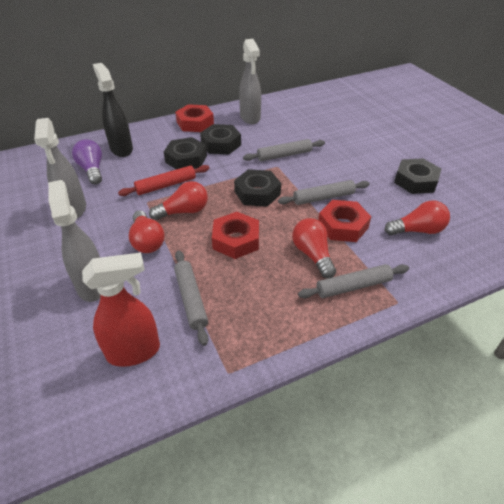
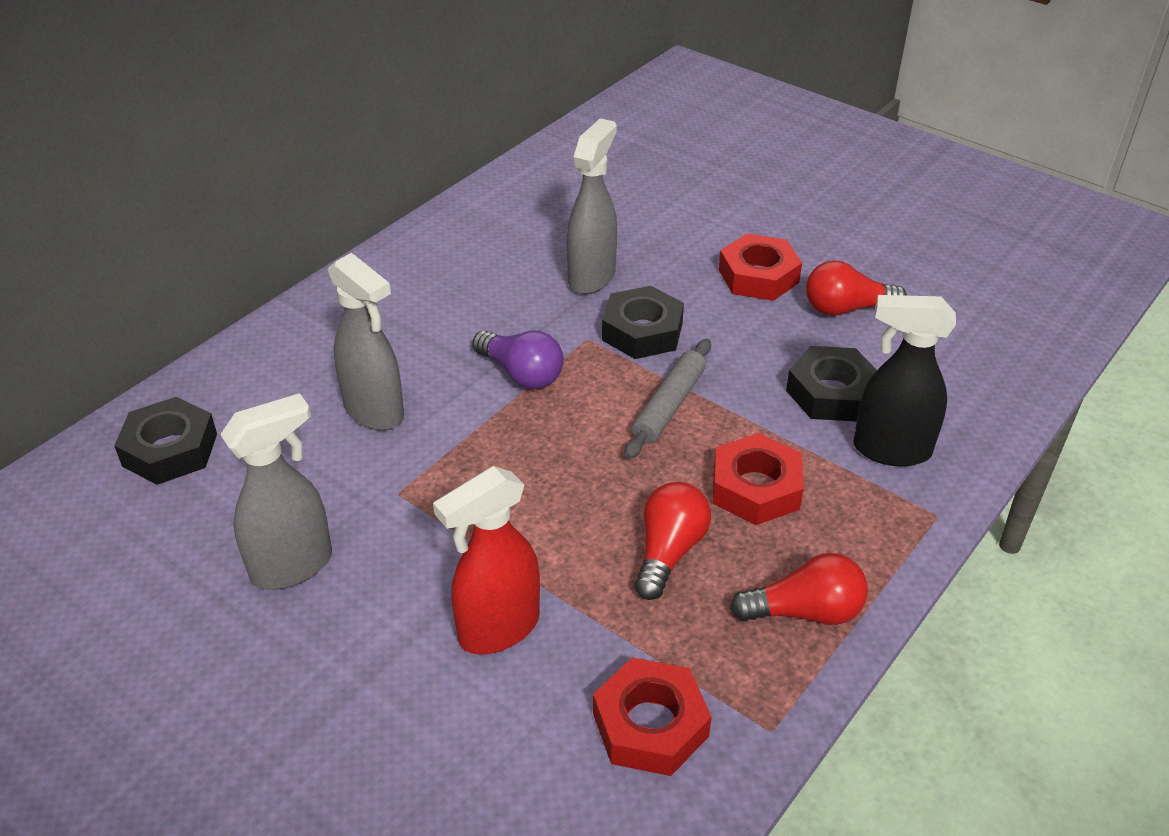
black nut: 4 -> 3
grey rolling pin: 4 -> 1
red light bulb: 4 -> 3
red rolling pin: 1 -> 0

